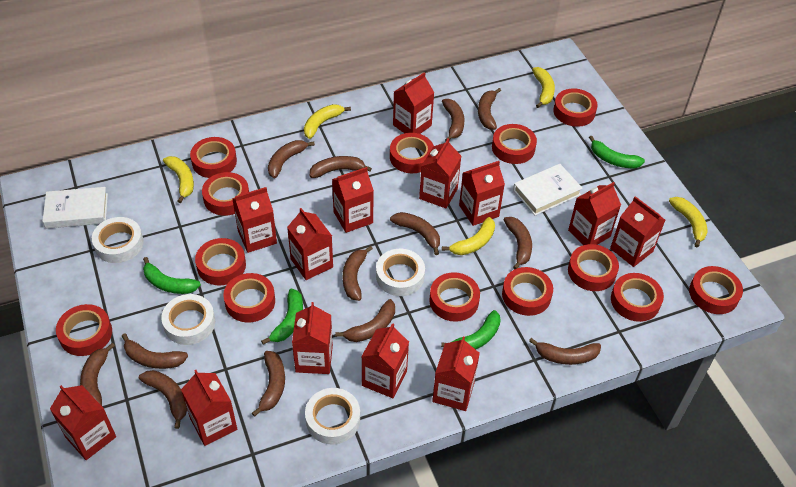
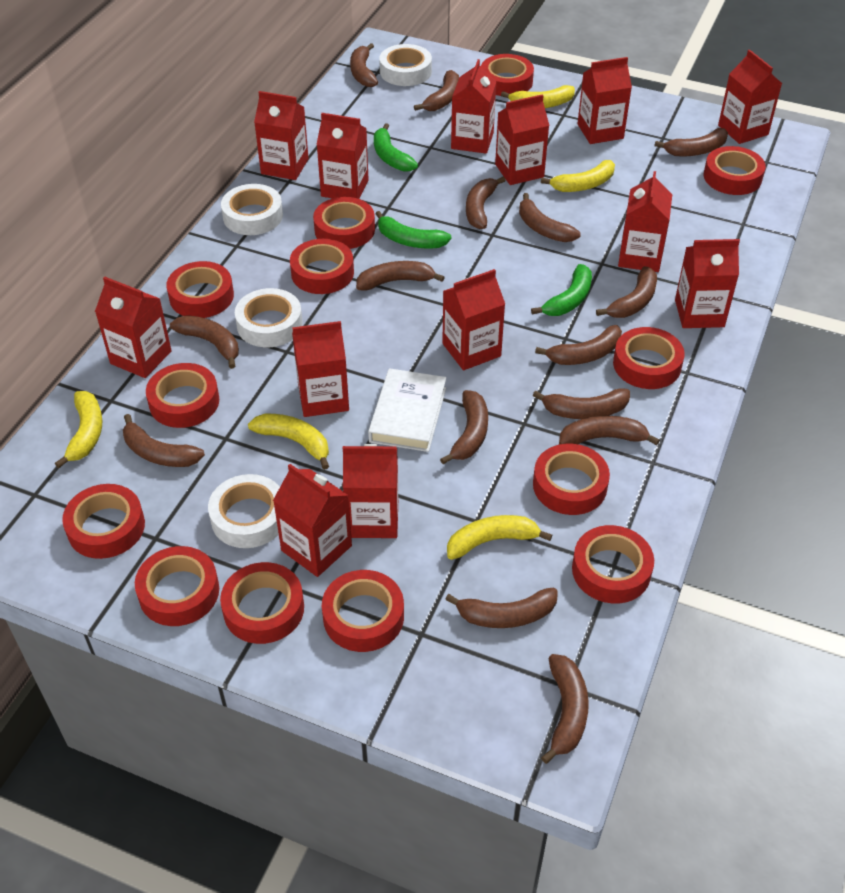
brown banana: 13 -> 15
green banana: 4 -> 3
white book: 2 -> 1

